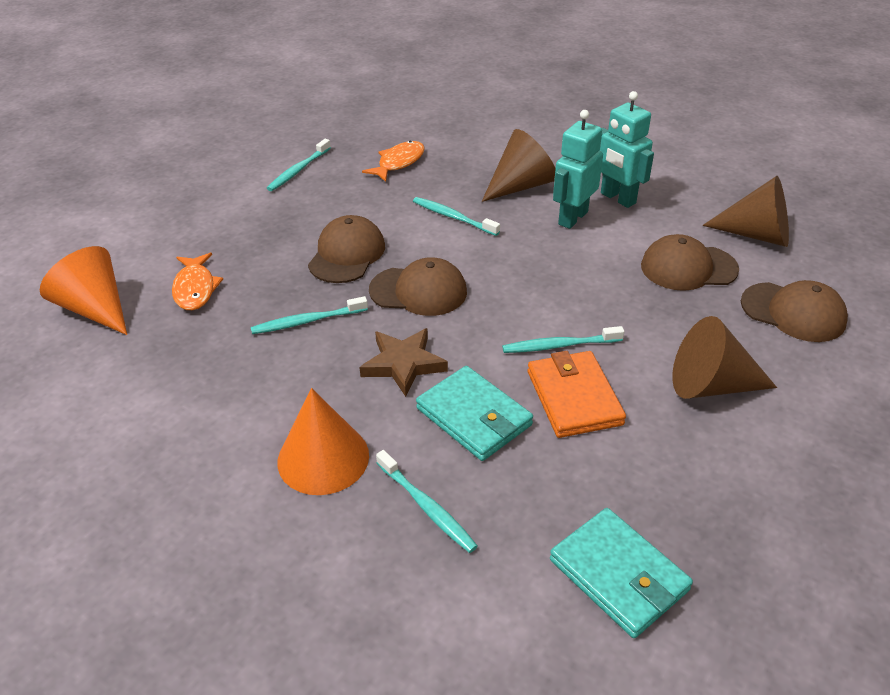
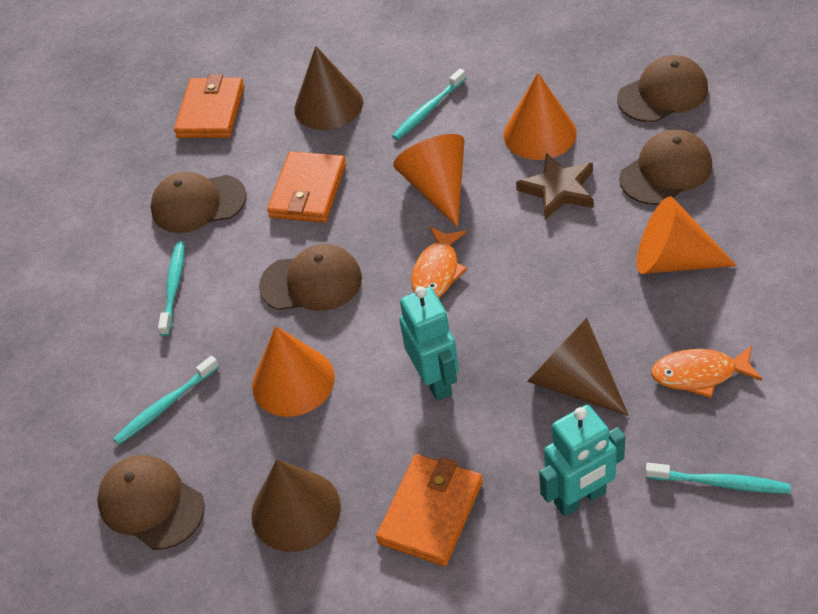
brown cap: 4 -> 5
orange cone: 2 -> 4
orange wallet: 1 -> 3
turquoise toothbrush: 5 -> 4
turquoise wallet: 2 -> 0

